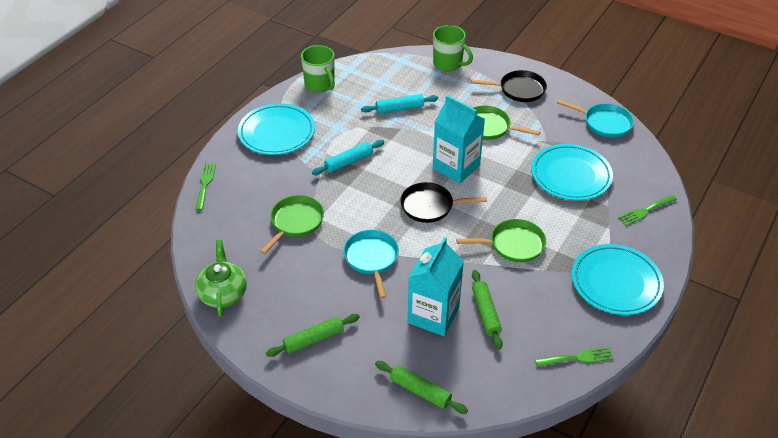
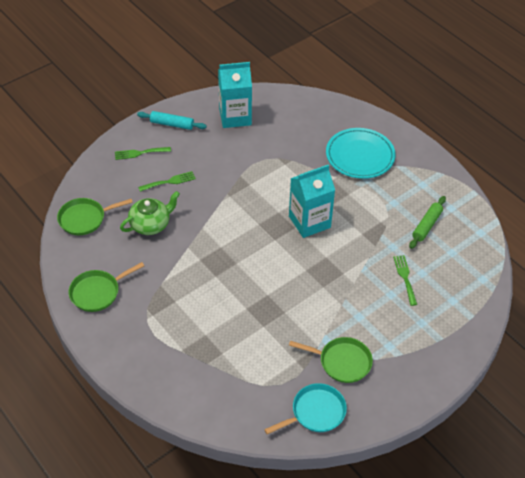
black pan: 2 -> 0
green mug: 2 -> 0
green rolling pin: 3 -> 1
turquoise pan: 2 -> 1
turquoise plate: 3 -> 1
turquoise rolling pin: 2 -> 1

